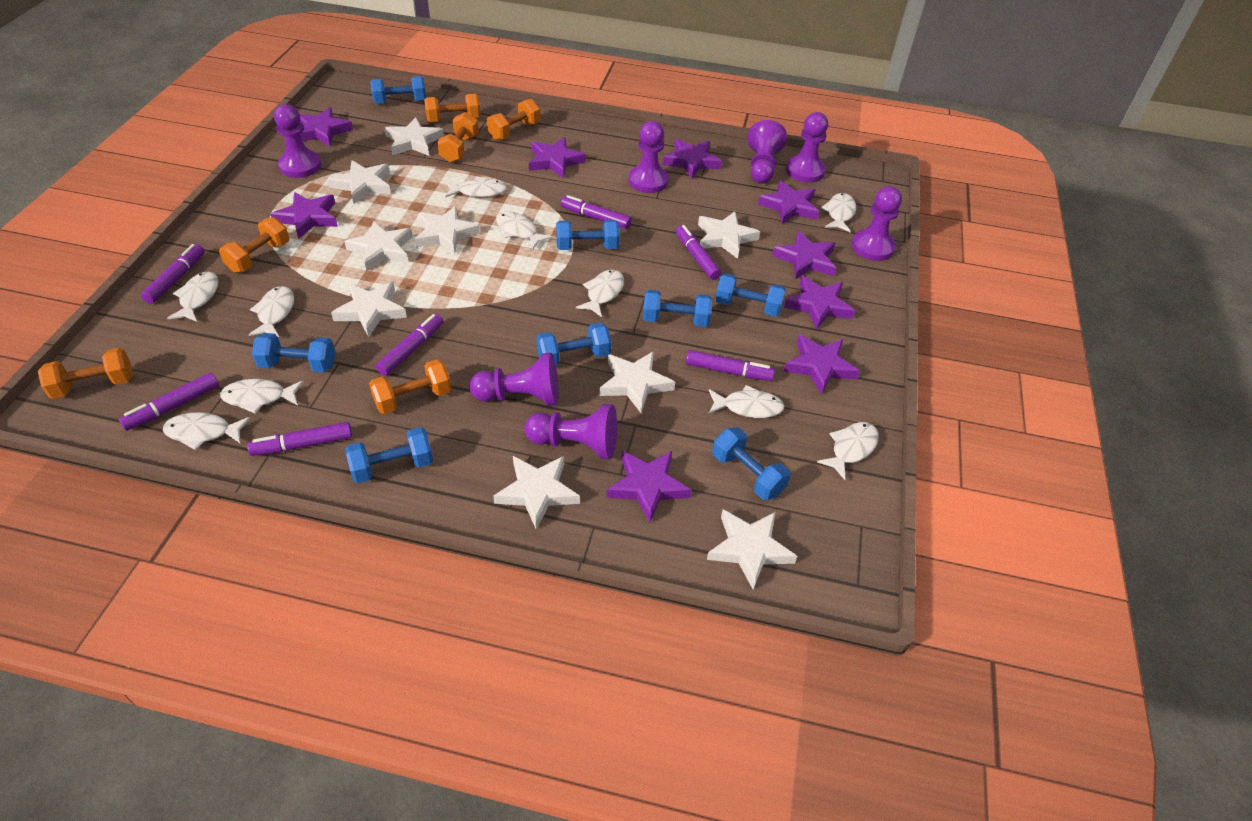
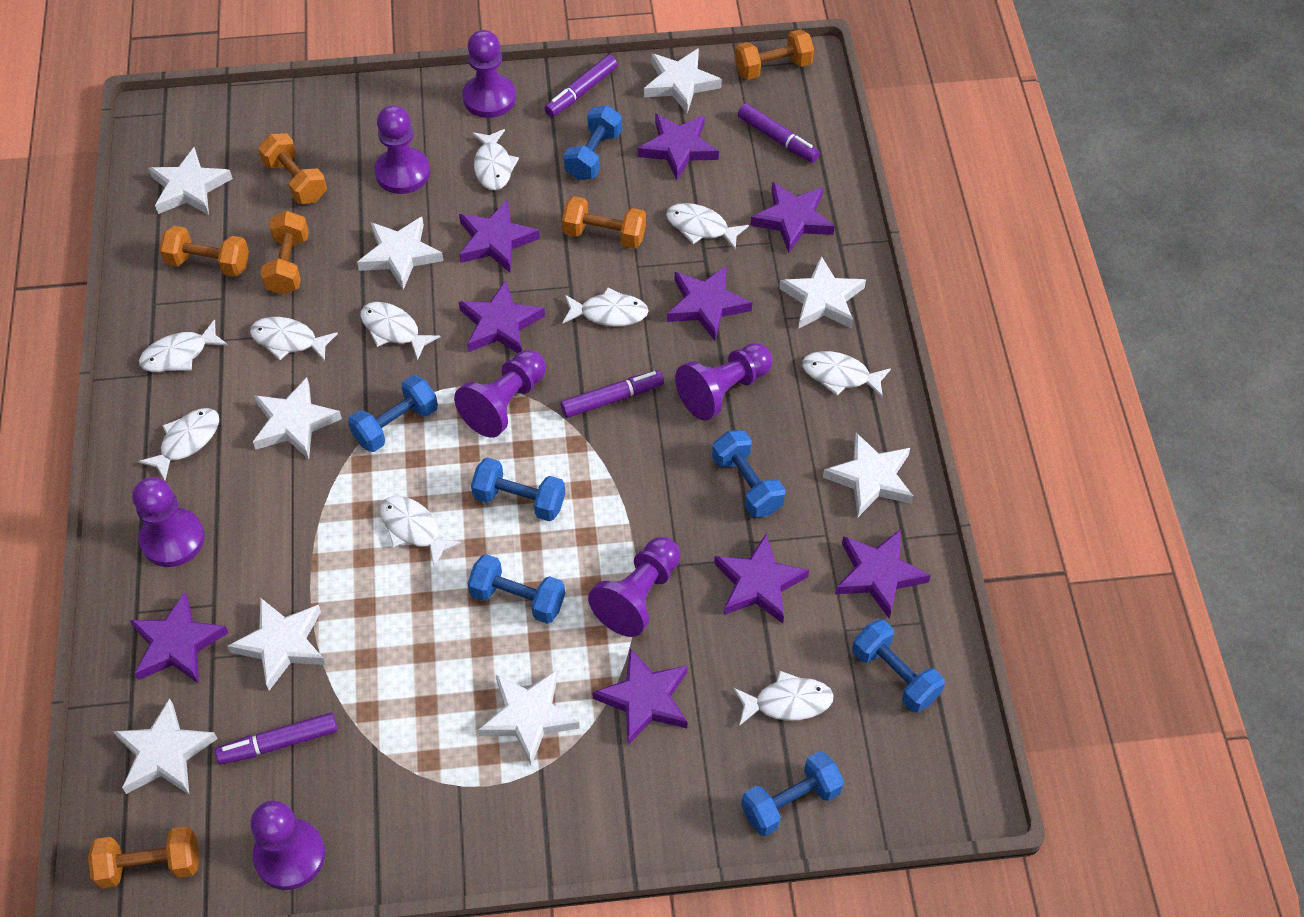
blue dumbbell: 8 -> 7
purple marker: 7 -> 4

